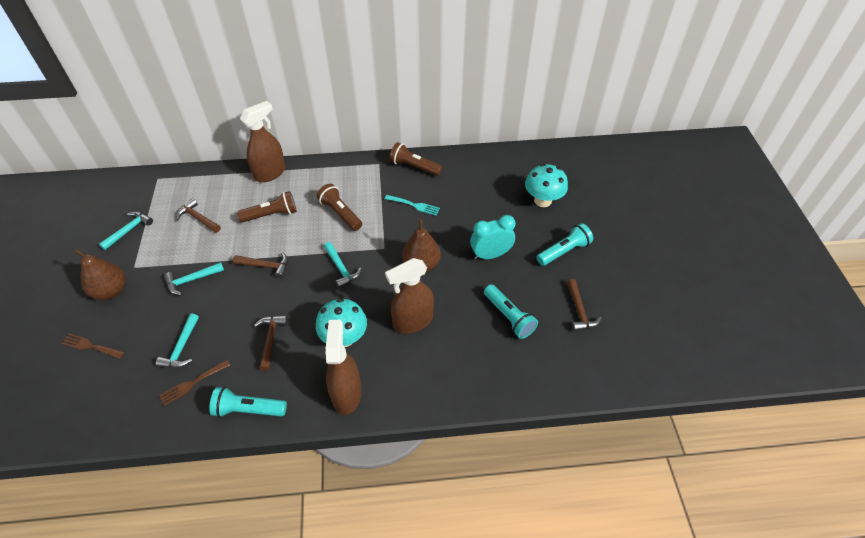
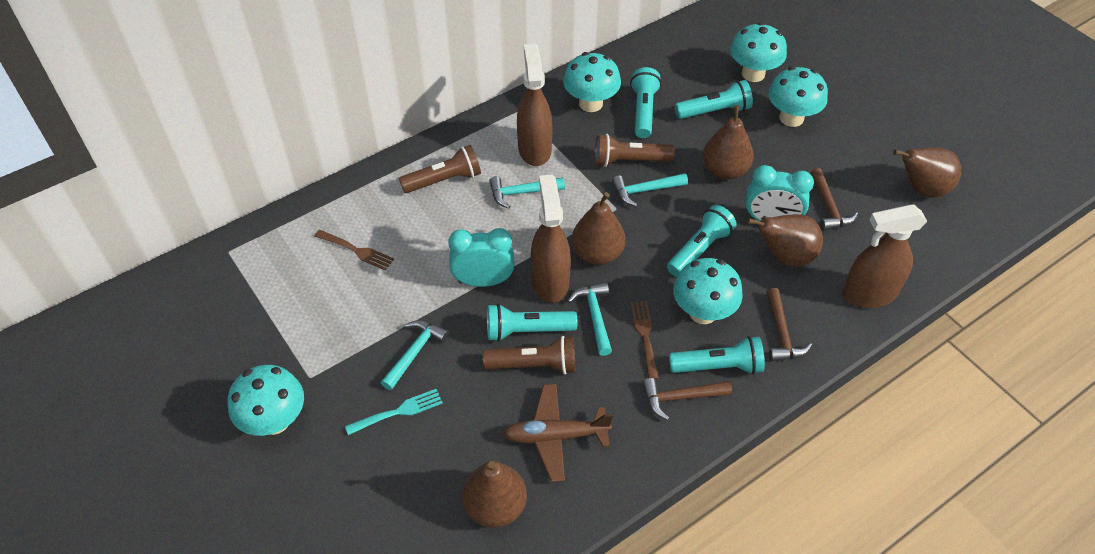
brown hammer: 4 -> 3
brown pear: 2 -> 5
brown plane: 0 -> 1
turquoise clock: 1 -> 2
turquoise flashlight: 3 -> 5
turquoise mushroom: 2 -> 5

